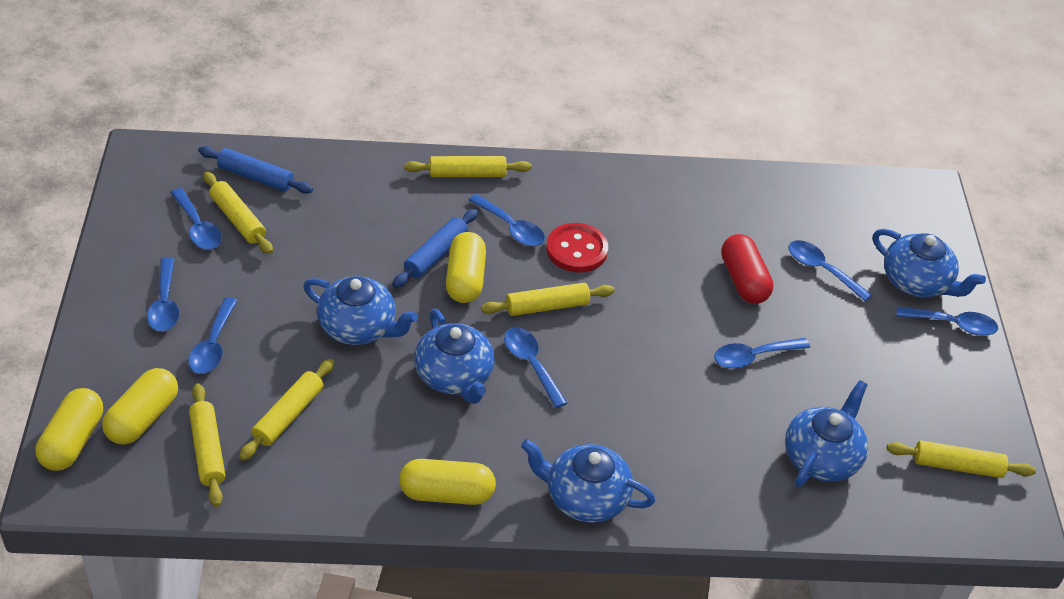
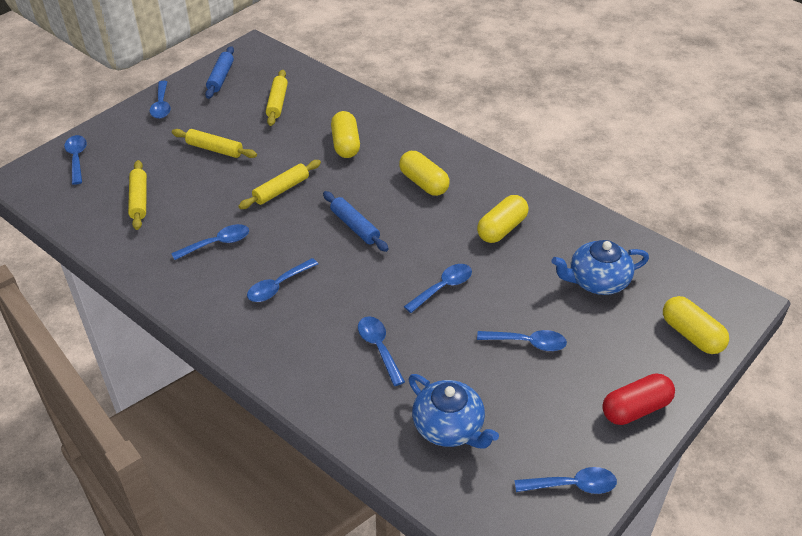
blue teapot: 5 -> 2
red button: 1 -> 0
yellow rolling pin: 6 -> 4

